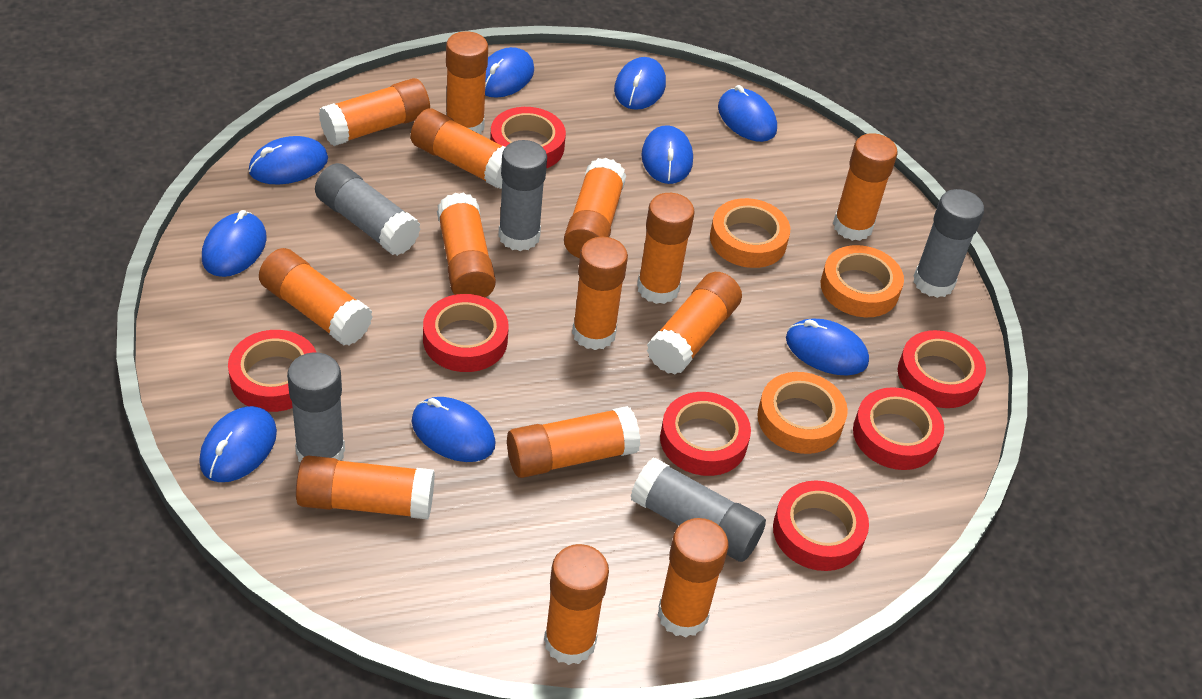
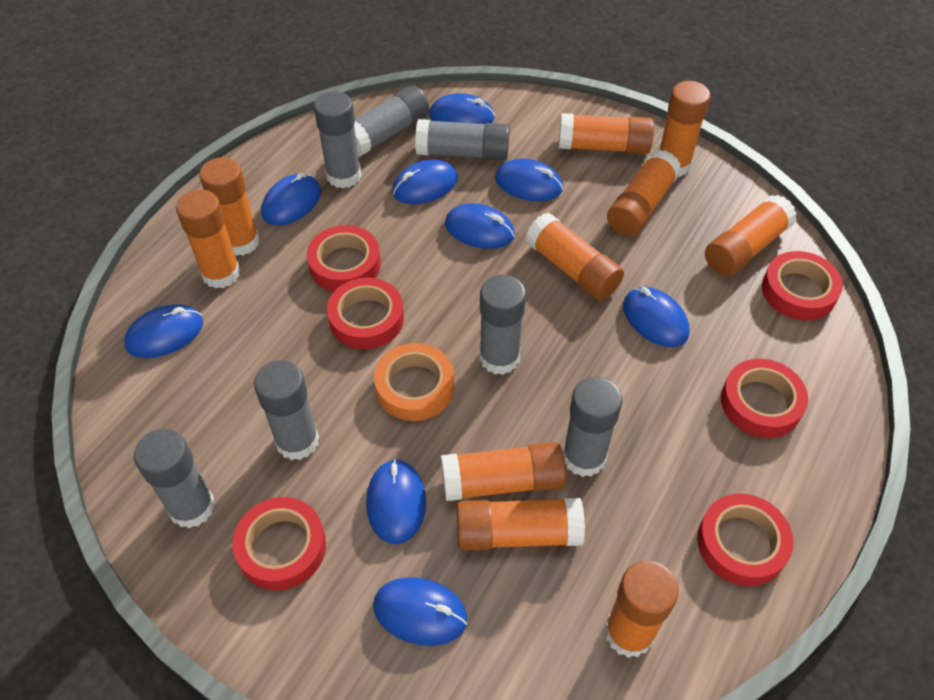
grey glue stick: 5 -> 7
orange glue stick: 14 -> 10
orange tape: 3 -> 1
red tape: 7 -> 6

